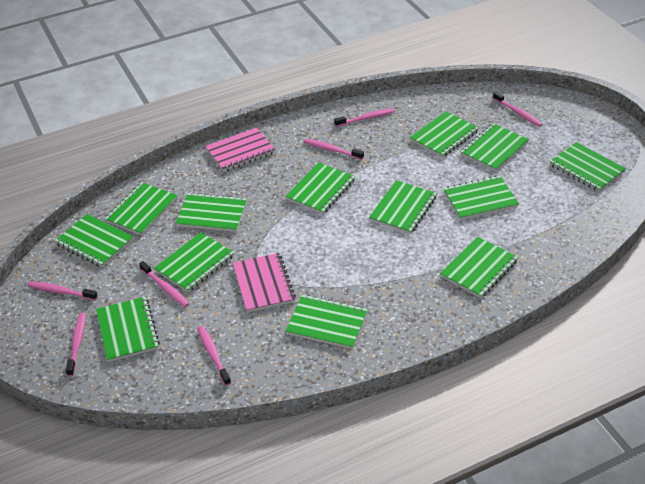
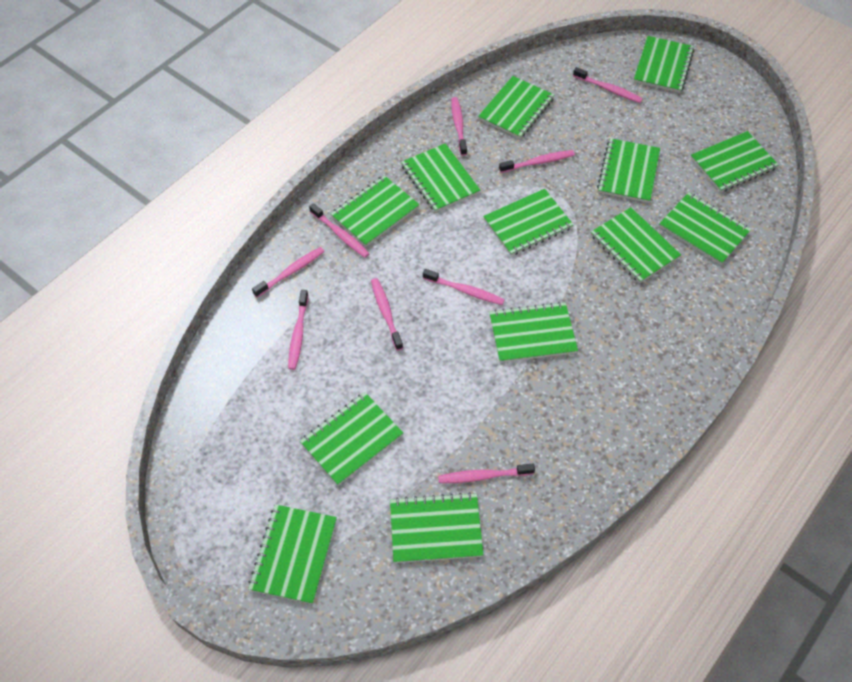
pink notebook: 2 -> 0
pink toothbrush: 7 -> 9

